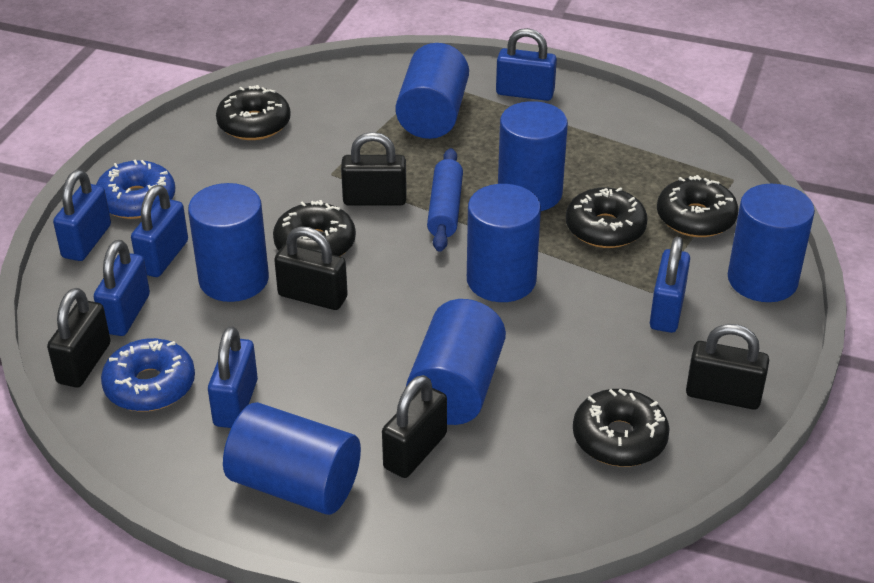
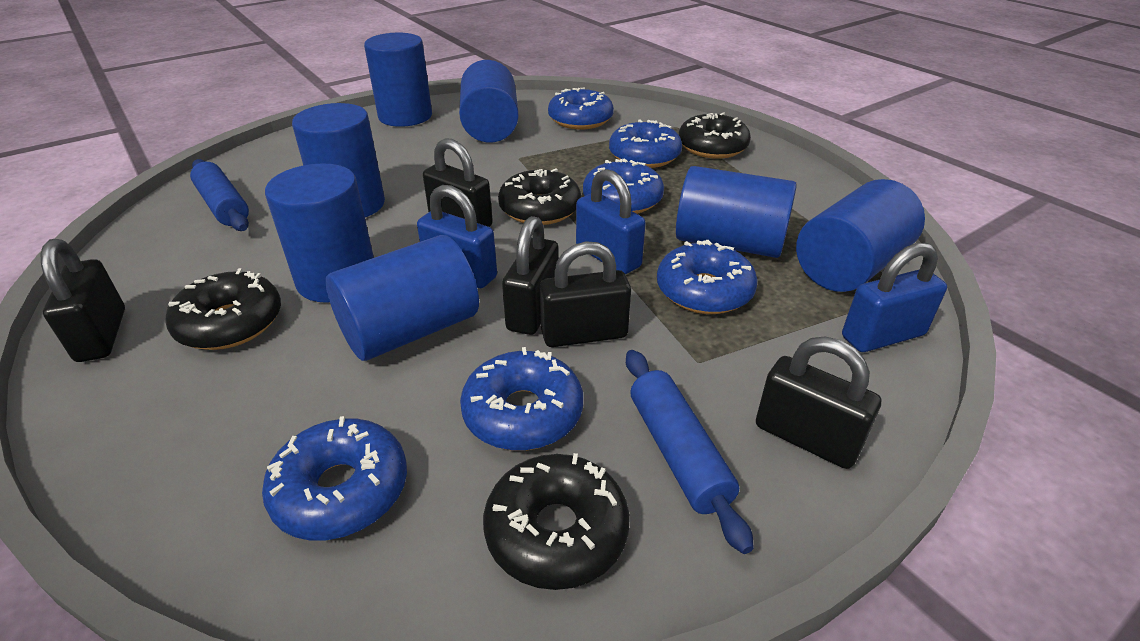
black donut: 5 -> 4
blue donut: 2 -> 6
blue padlock: 6 -> 3
blue rolling pin: 1 -> 2

